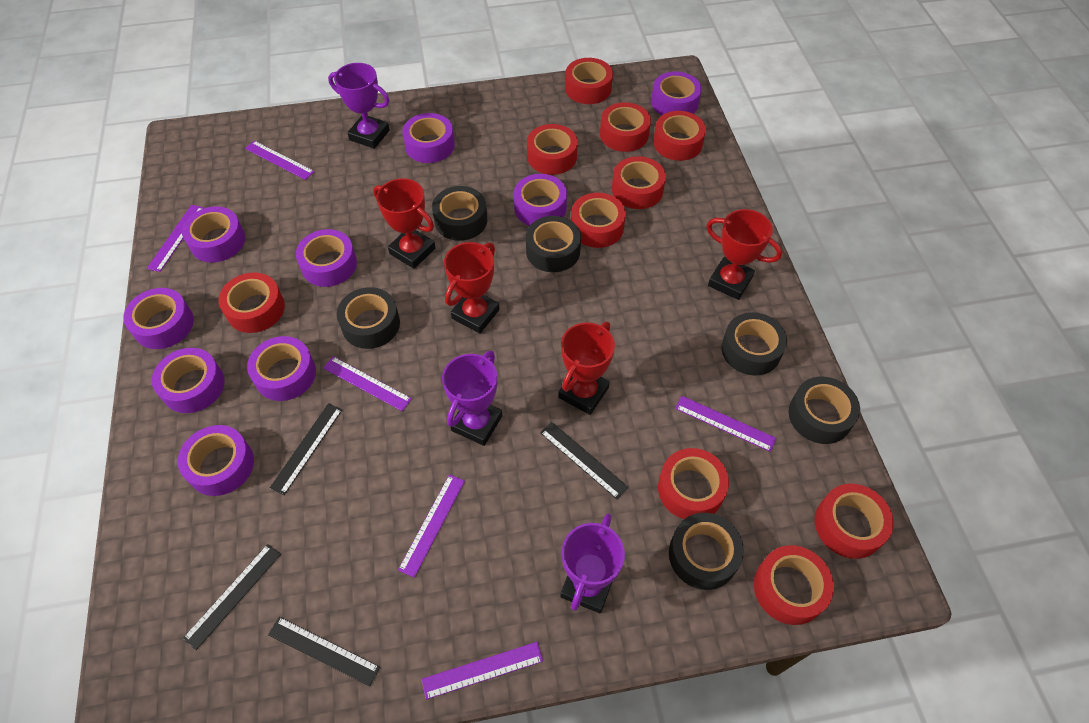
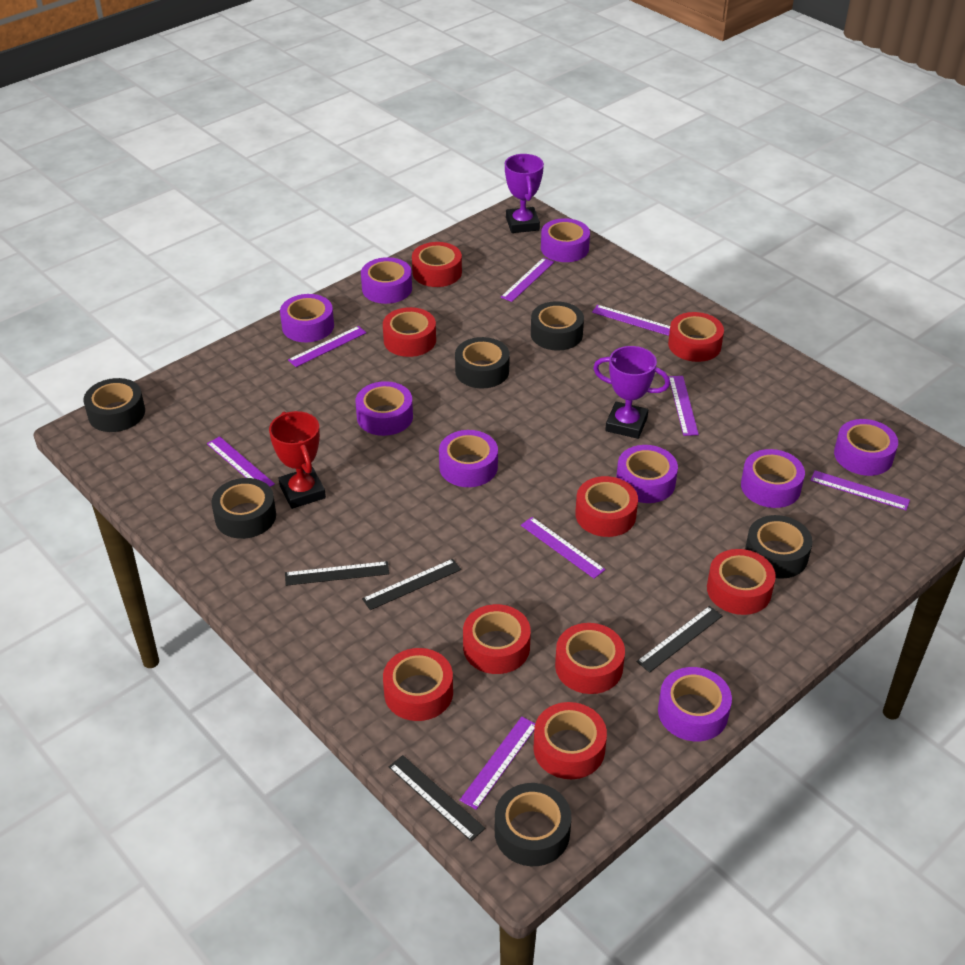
purple ruler: 6 -> 8
purple trophy: 3 -> 2
red tape: 10 -> 9
red trophy: 4 -> 1

